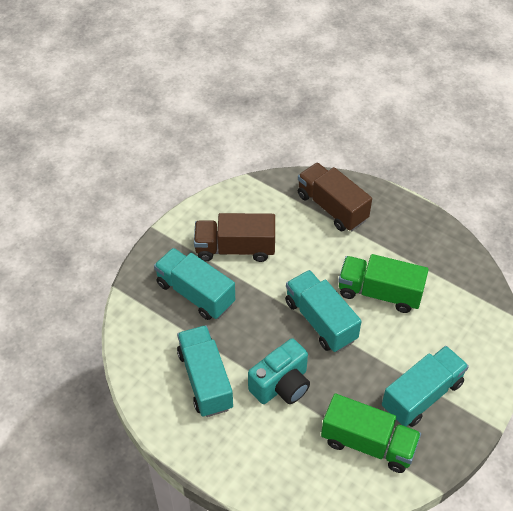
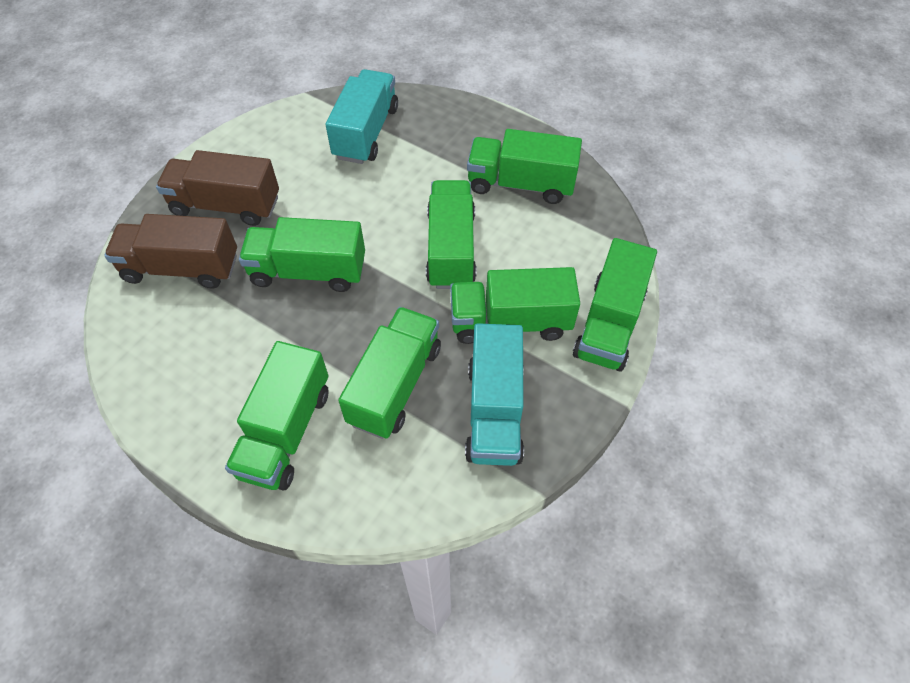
green truck: 2 -> 7
turquoise camera: 1 -> 0
turquoise truck: 4 -> 2

